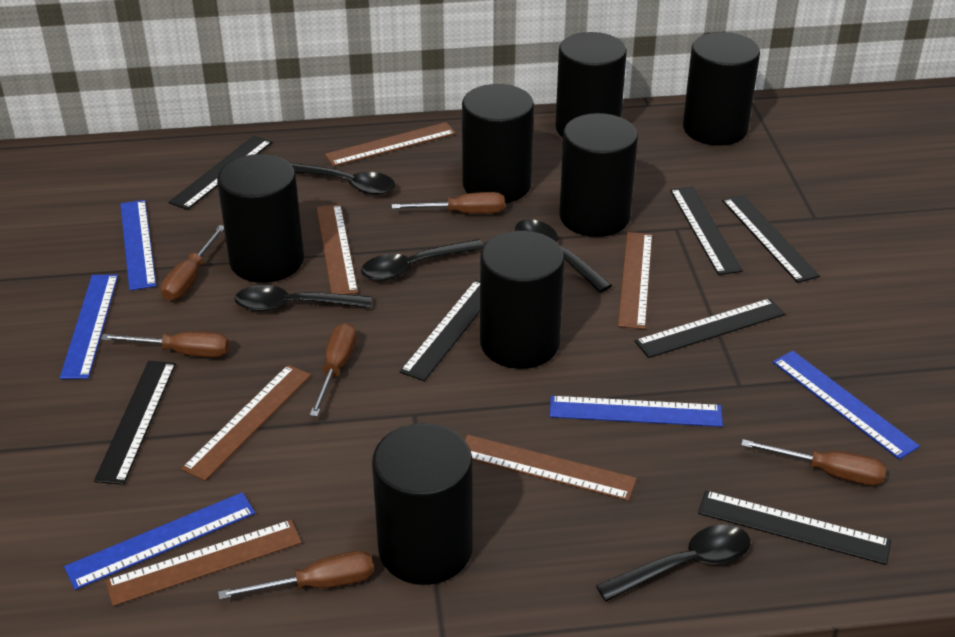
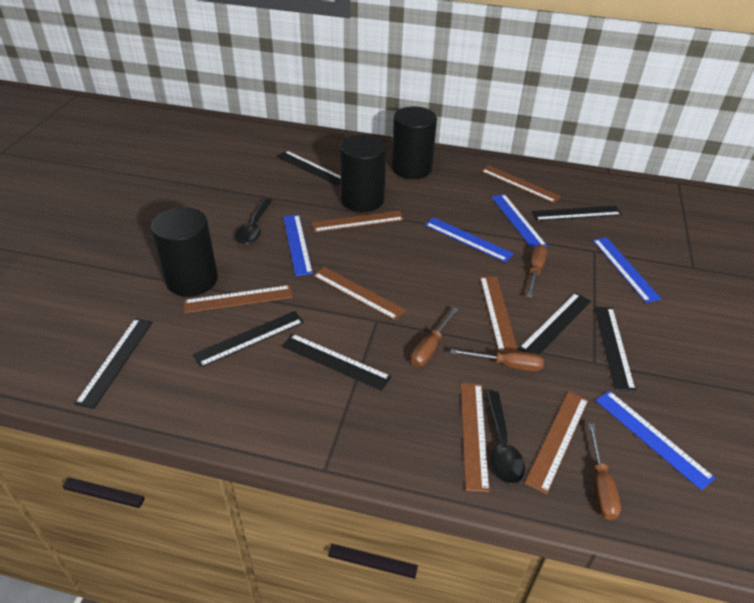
black cylinder: 7 -> 3
black spoon: 5 -> 2
brown ruler: 6 -> 7
brown screwdriver: 6 -> 4

